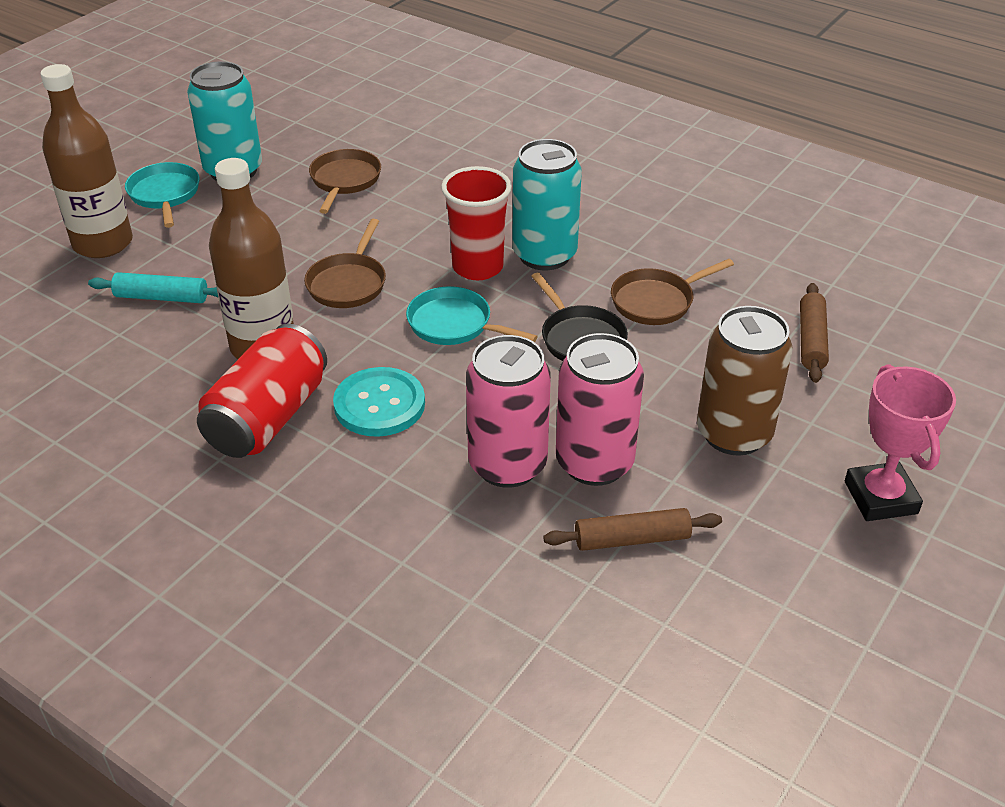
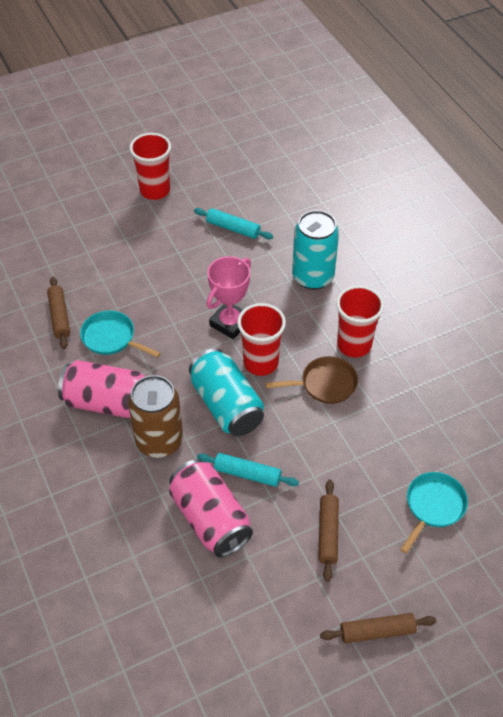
black pan: 1 -> 0
brown bottle: 2 -> 0
brown pan: 3 -> 1
brown rolling pin: 2 -> 3
red can: 1 -> 0
red cup: 1 -> 3
turquoise button: 1 -> 0
turquoise rolling pin: 1 -> 2

